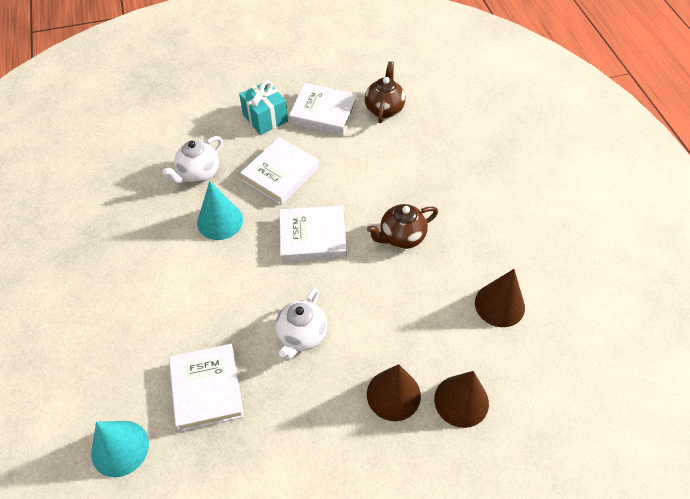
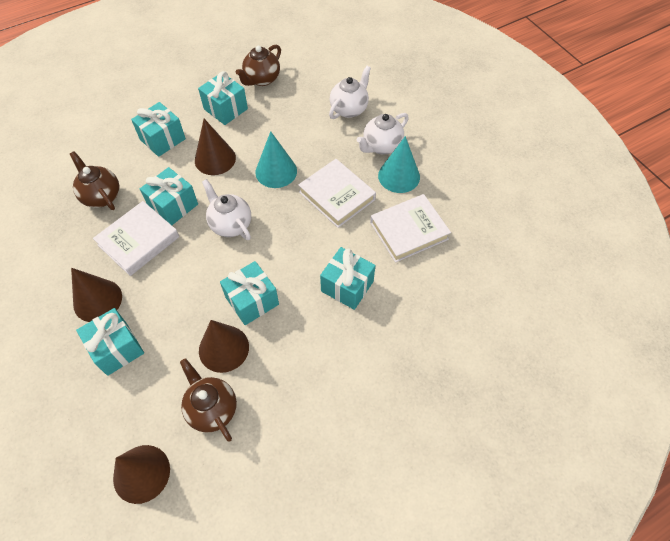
brown cone: 3 -> 4
brown teapot: 2 -> 3
turquoise gift: 1 -> 6
white book: 4 -> 3
white teapot: 2 -> 3

